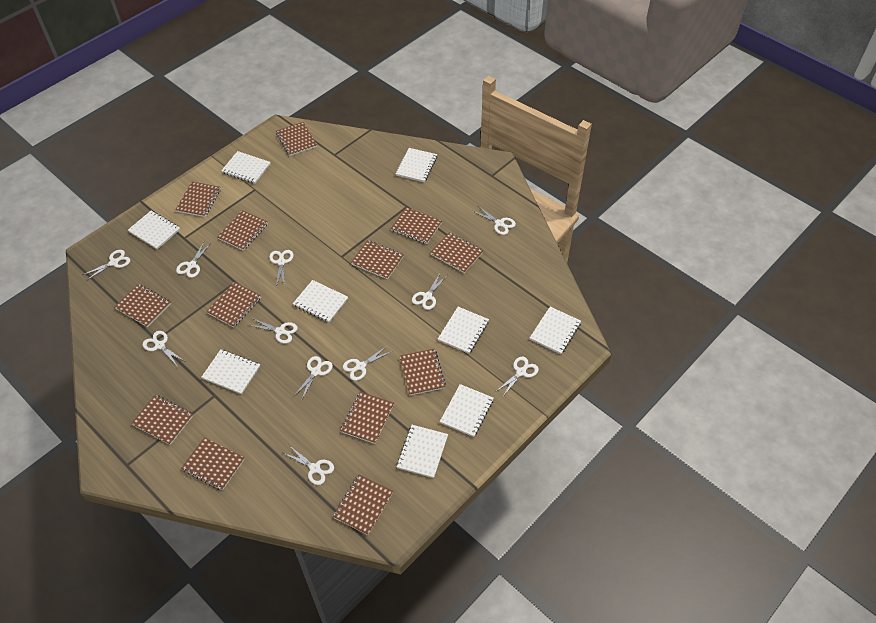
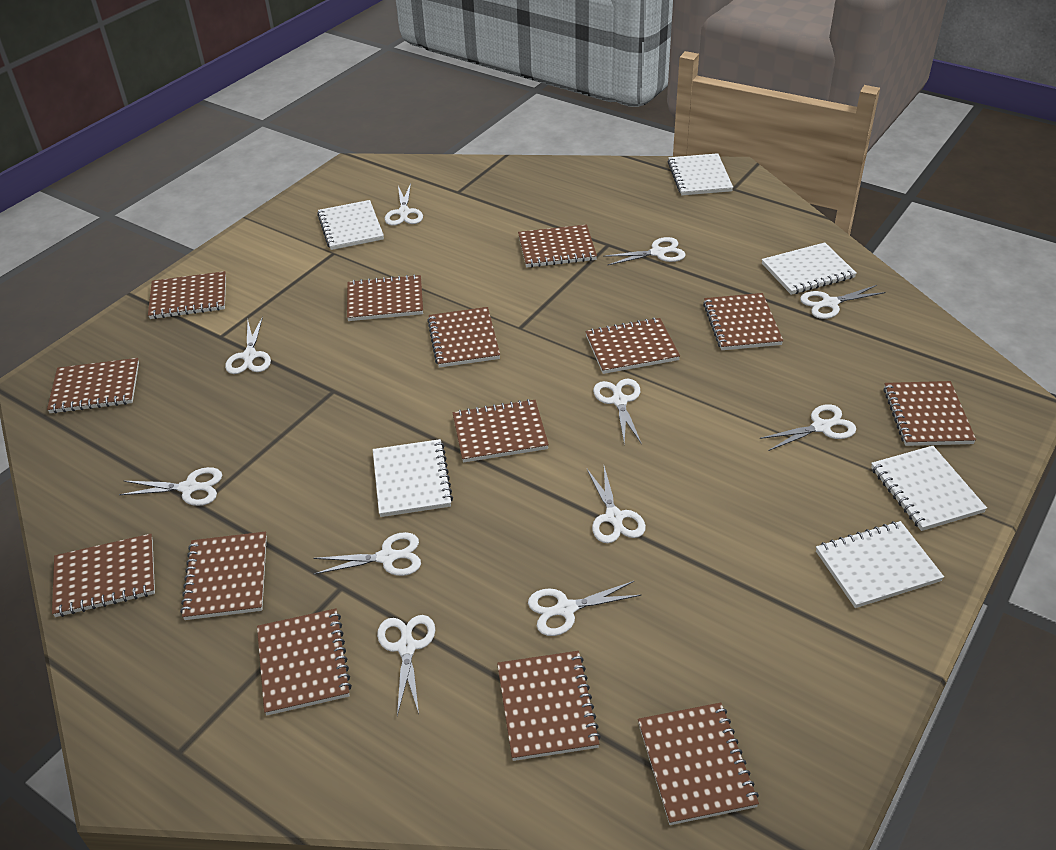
brown notebook: 13 -> 14
white notebook: 9 -> 6

